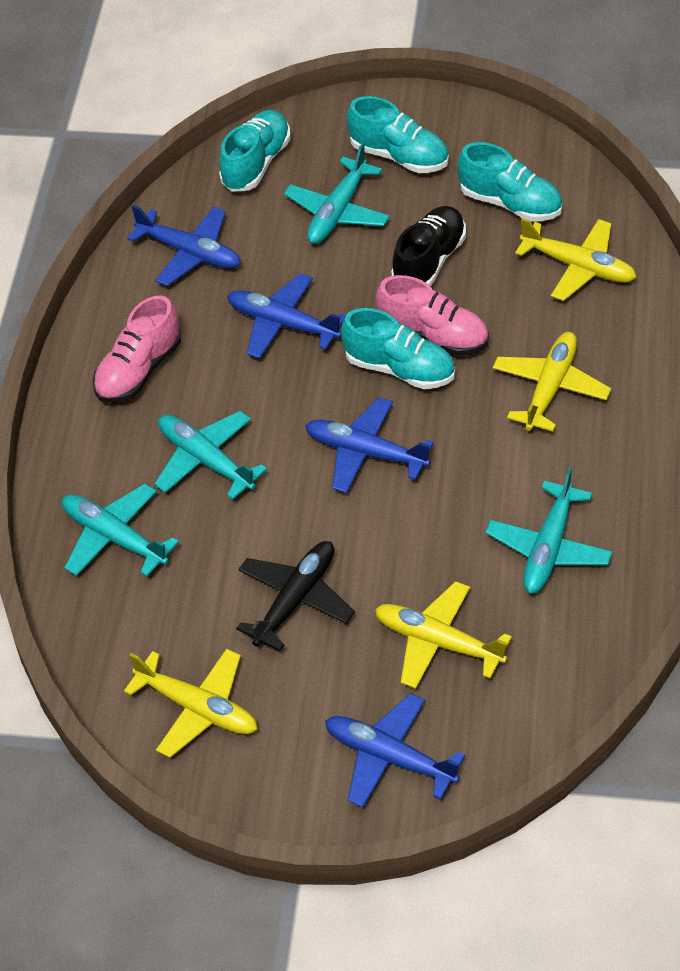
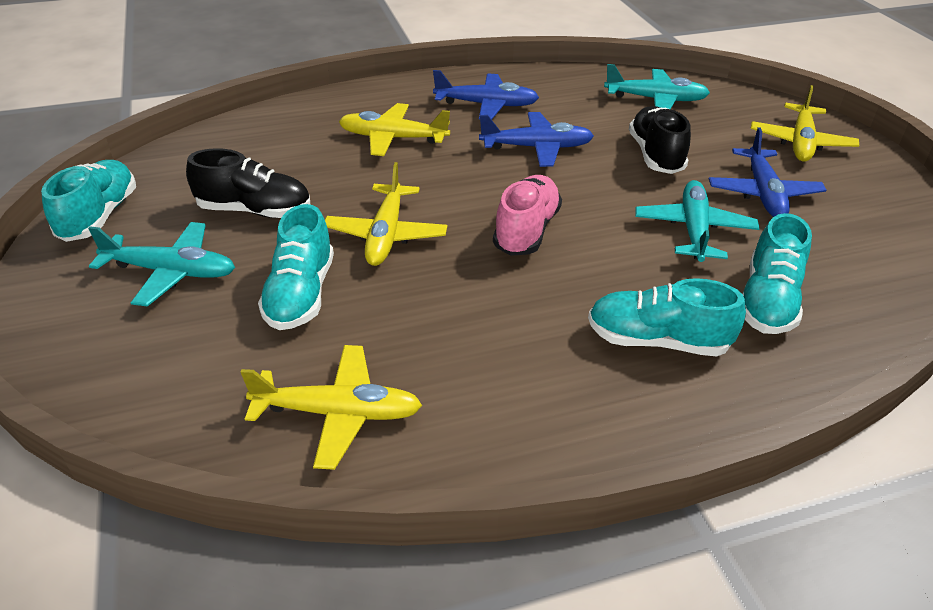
black plane: 1 -> 0
black shoe: 1 -> 2
blue plane: 4 -> 3
pink shoe: 2 -> 1
turquoise plane: 4 -> 3

